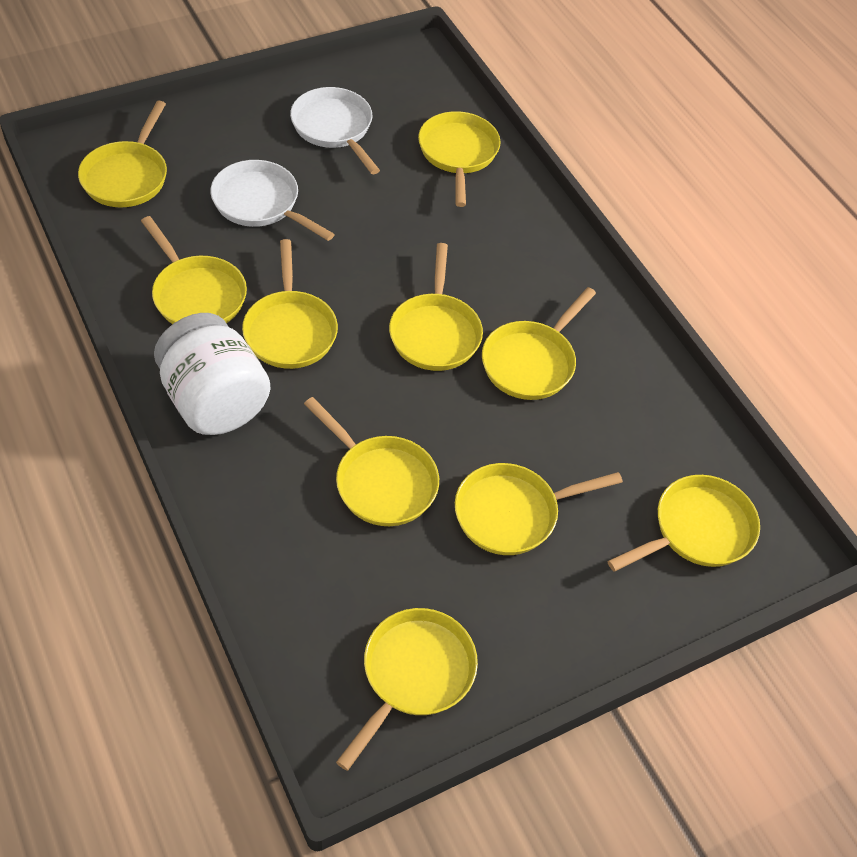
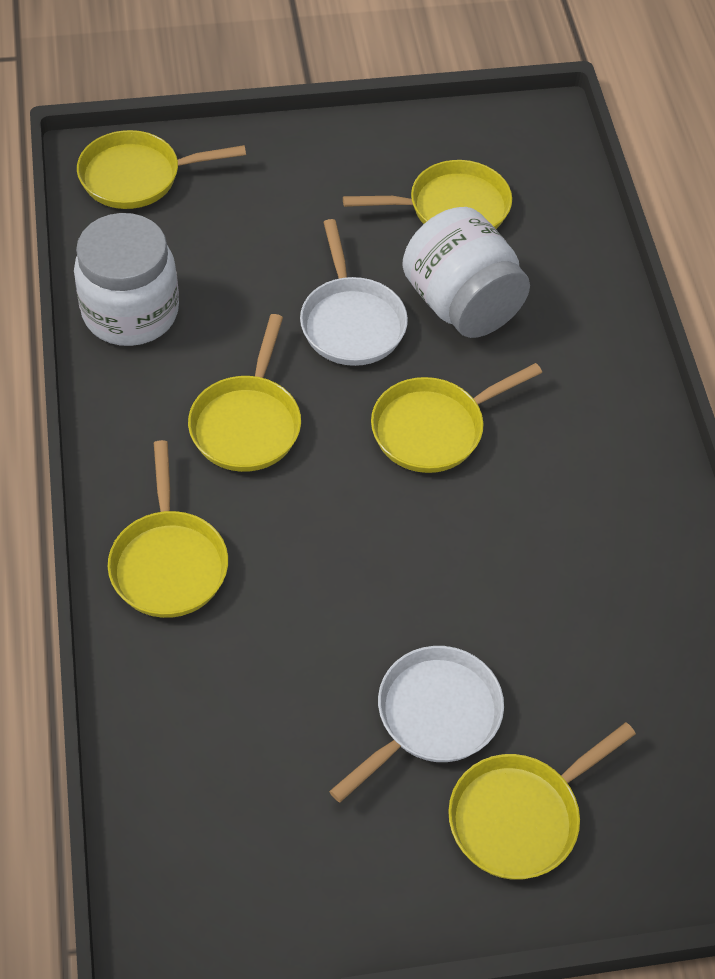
white jar: 1 -> 2
yellow pan: 10 -> 6

